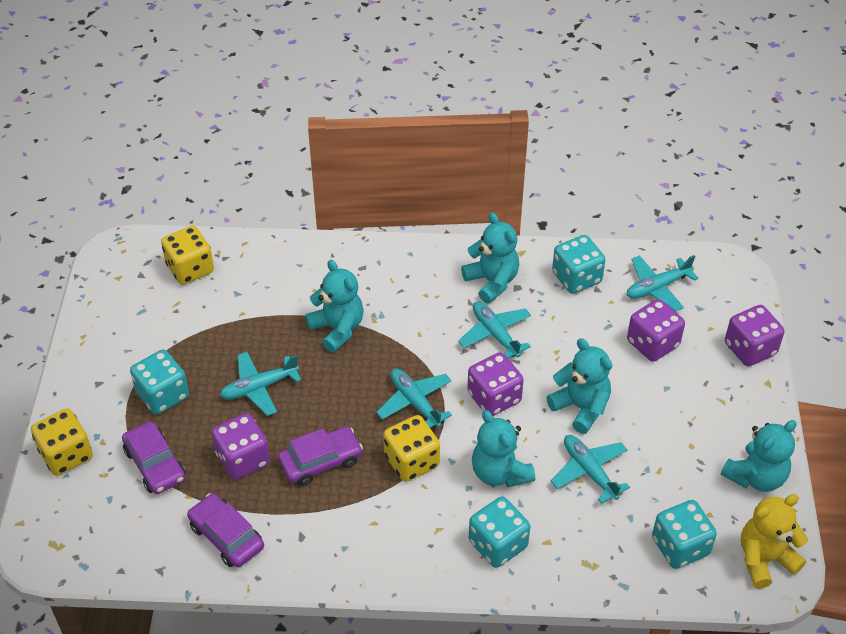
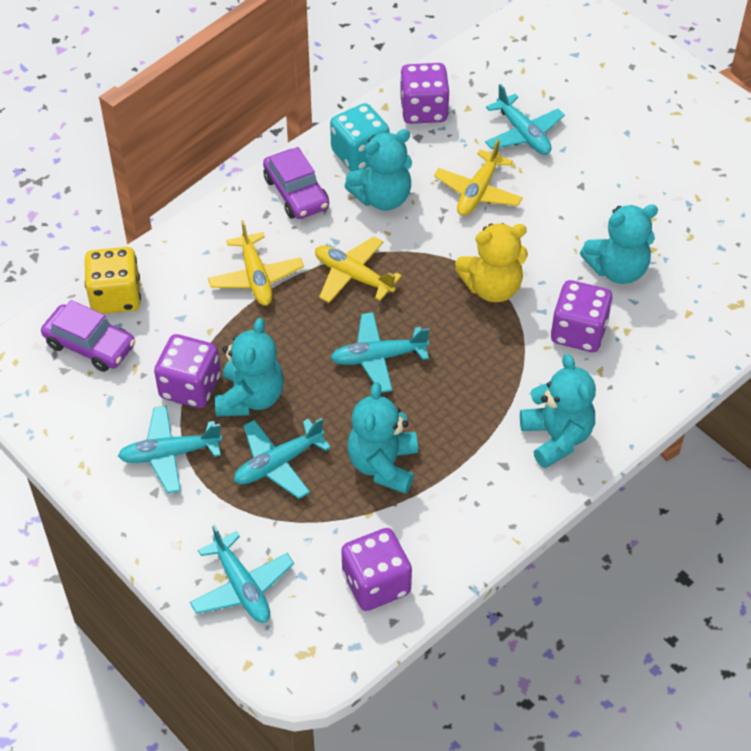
purple car: 3 -> 2
turquoise dice: 4 -> 1
yellow dice: 3 -> 1
yellow plane: 0 -> 3

